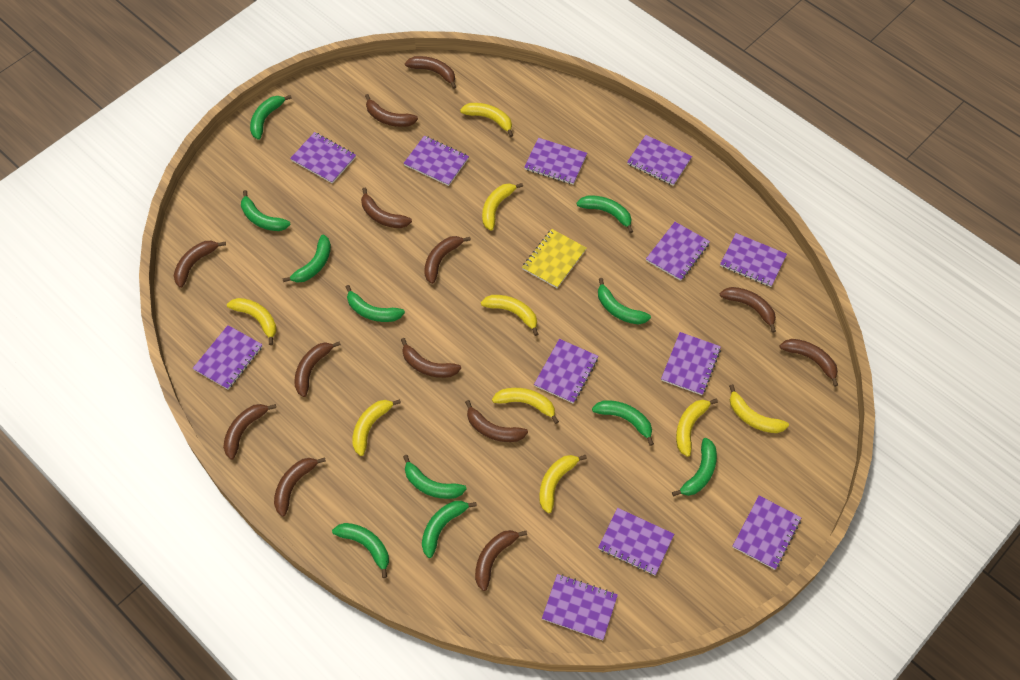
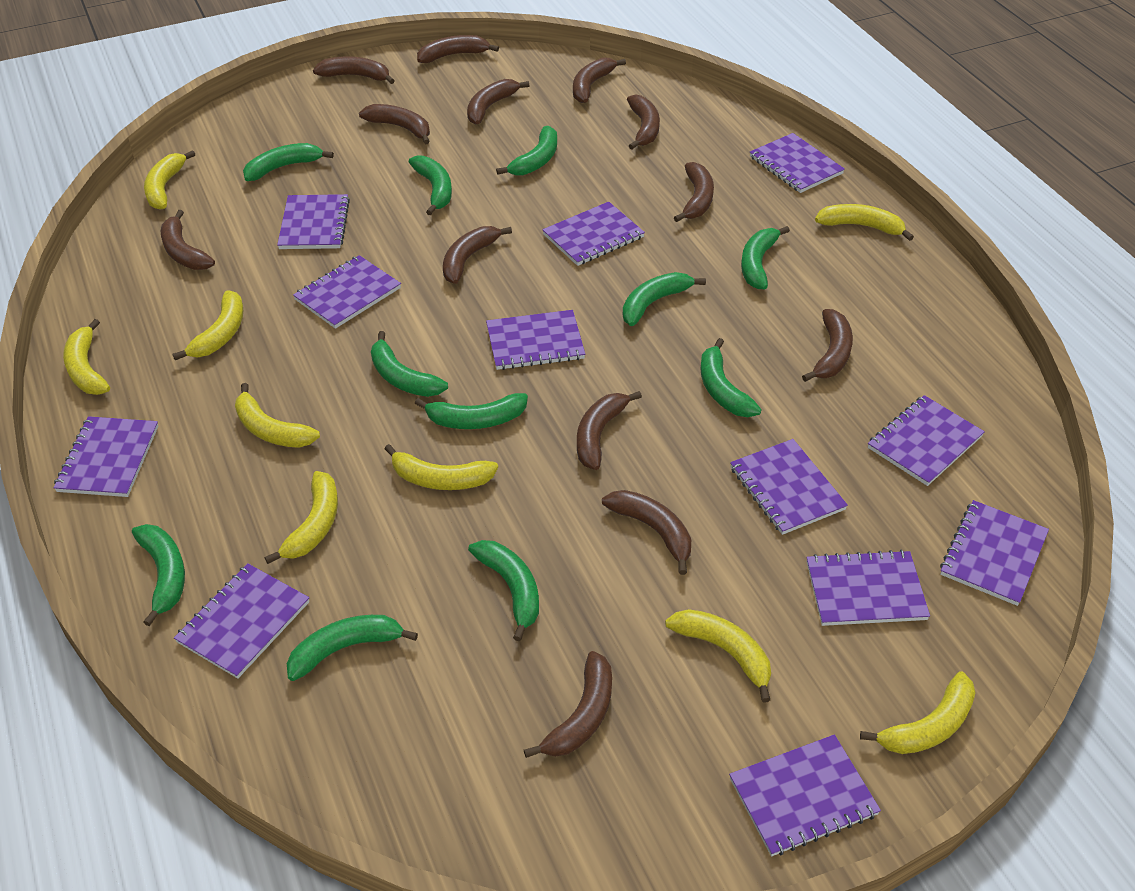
yellow notebook: 1 -> 0

